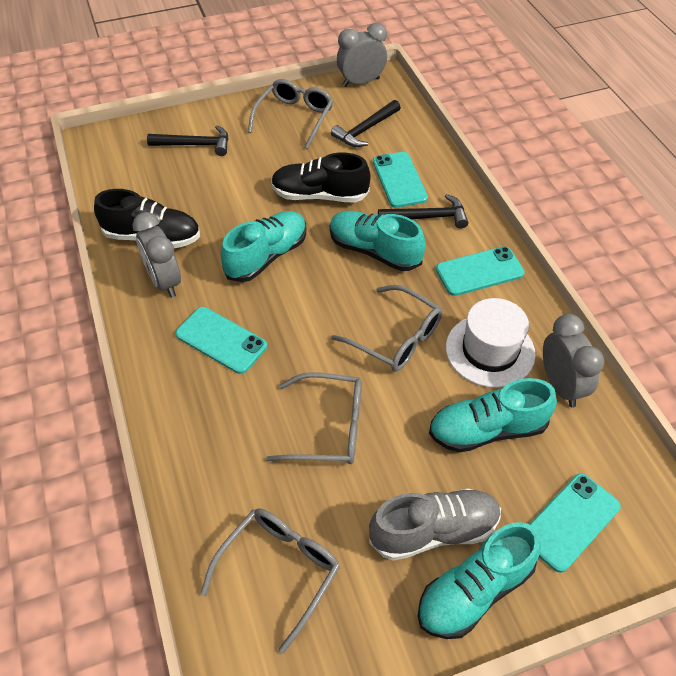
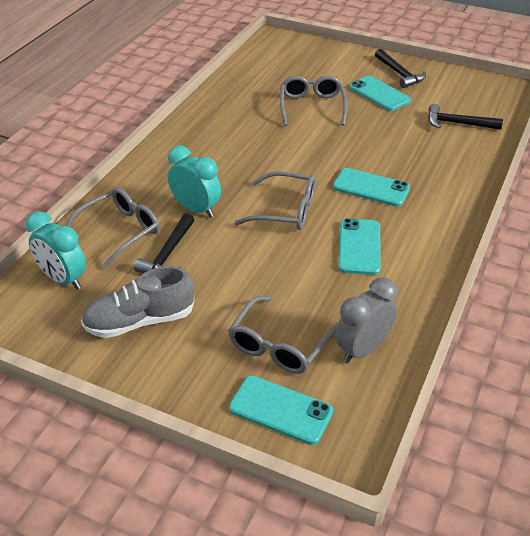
black shoe: 2 -> 0
grey clock: 3 -> 1
turquoise clock: 0 -> 2
turquoise shoe: 4 -> 0
white hat: 1 -> 0

